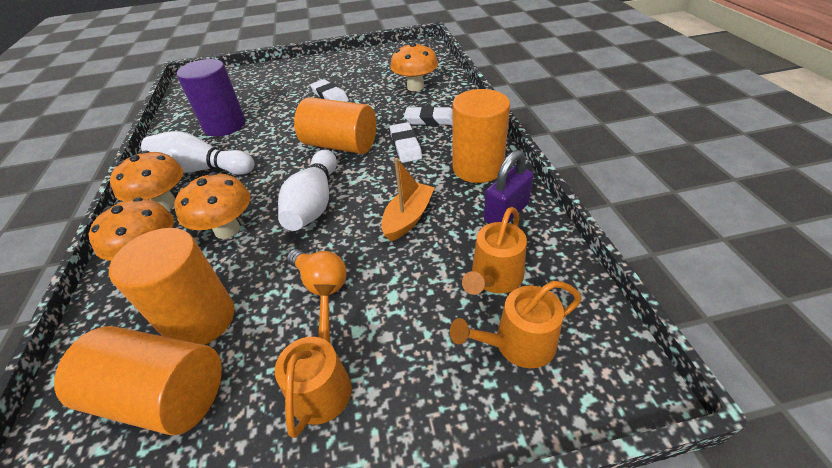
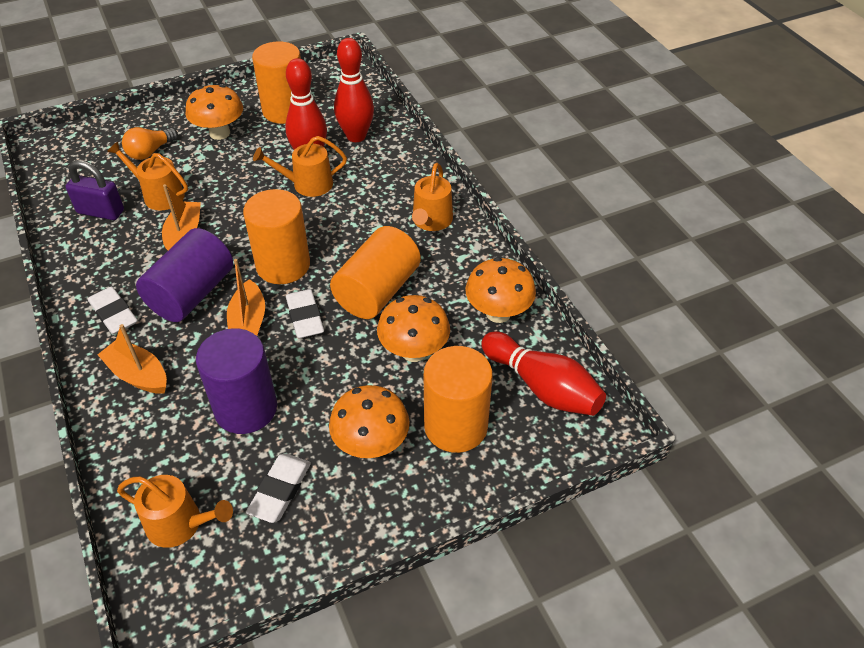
orange boat: 1 -> 3
orange watering can: 3 -> 4
purple cylinder: 1 -> 2
red bowling pin: 0 -> 3
white bowling pin: 2 -> 0

